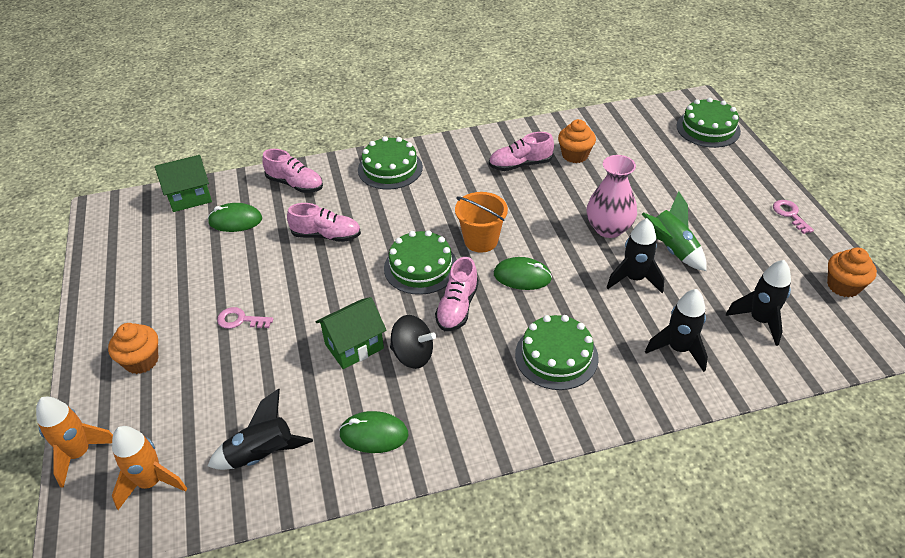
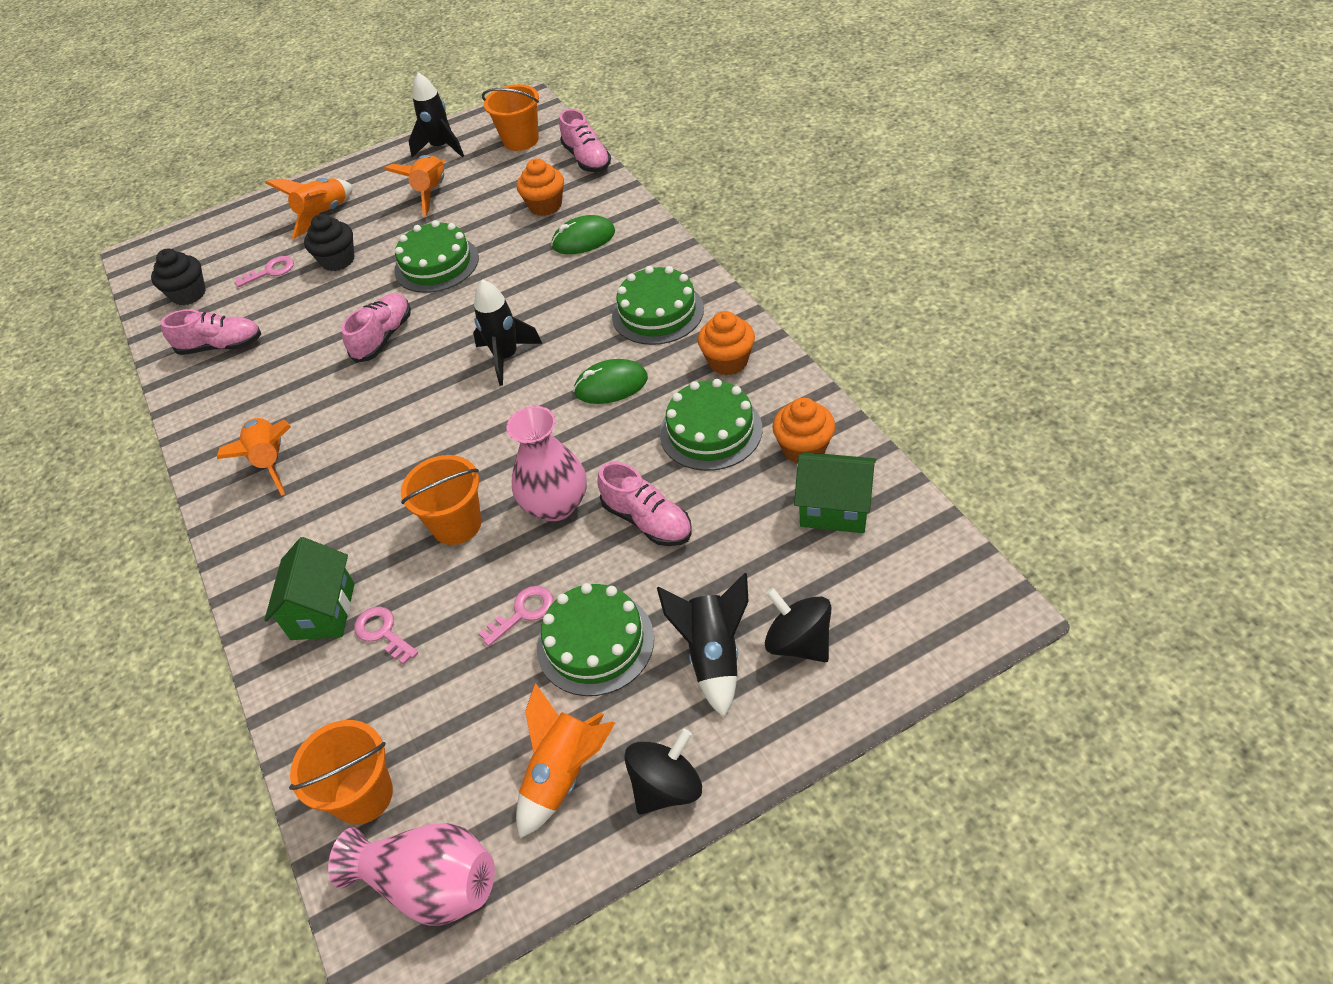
black cupcake: 0 -> 2
black rocket: 4 -> 3
black spinning top: 1 -> 2
green mouse: 3 -> 2
green rocket: 1 -> 0
orange bucket: 1 -> 3
orange rocket: 2 -> 4
pink key: 2 -> 3
pink vase: 1 -> 2

